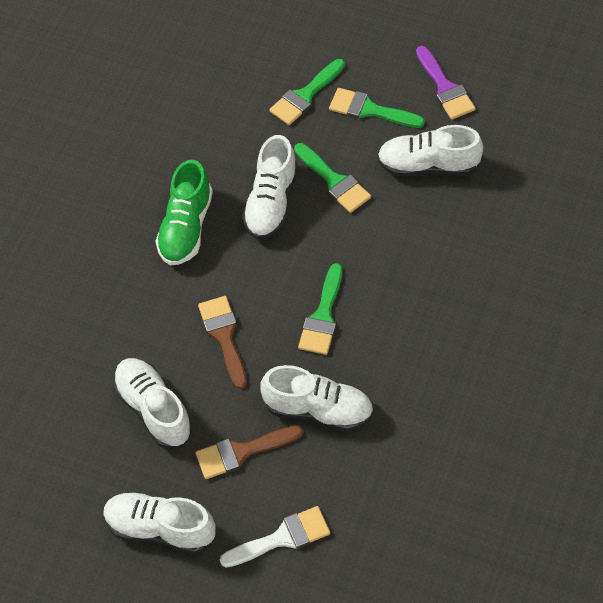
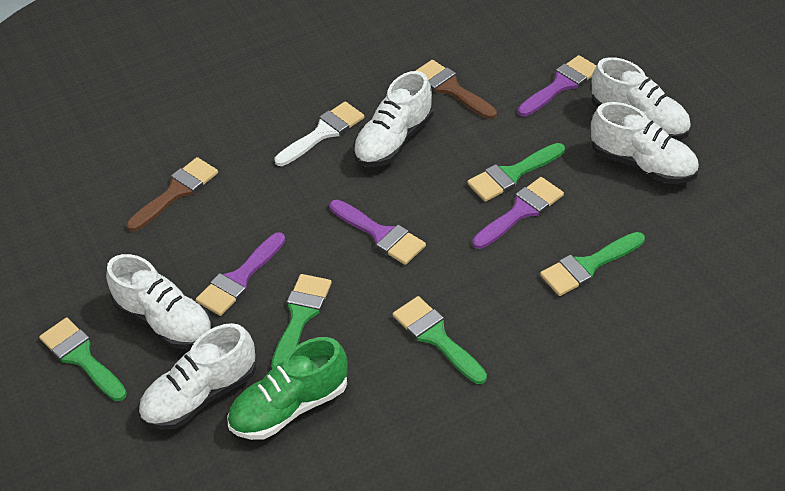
green brush: 4 -> 5
purple brush: 1 -> 4

